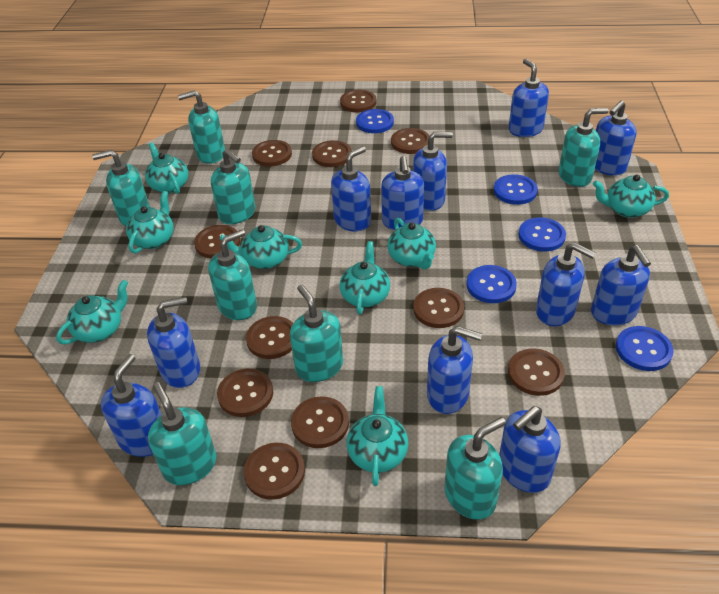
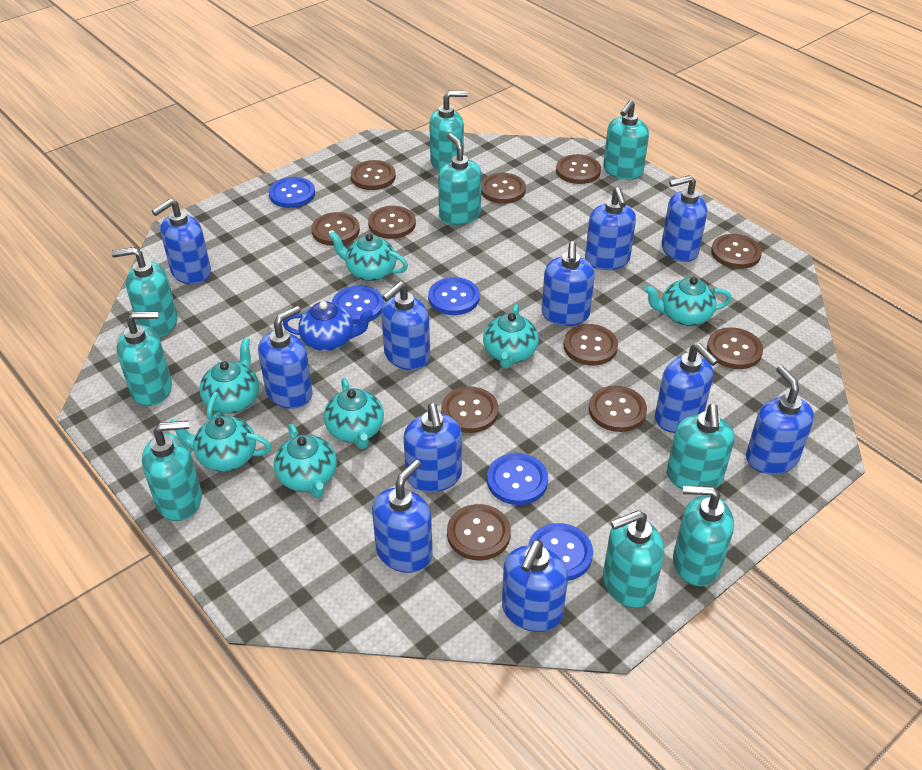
blue teapot: 0 -> 1
turquoise soap dispenser: 8 -> 9
turquoise teapot: 8 -> 7

